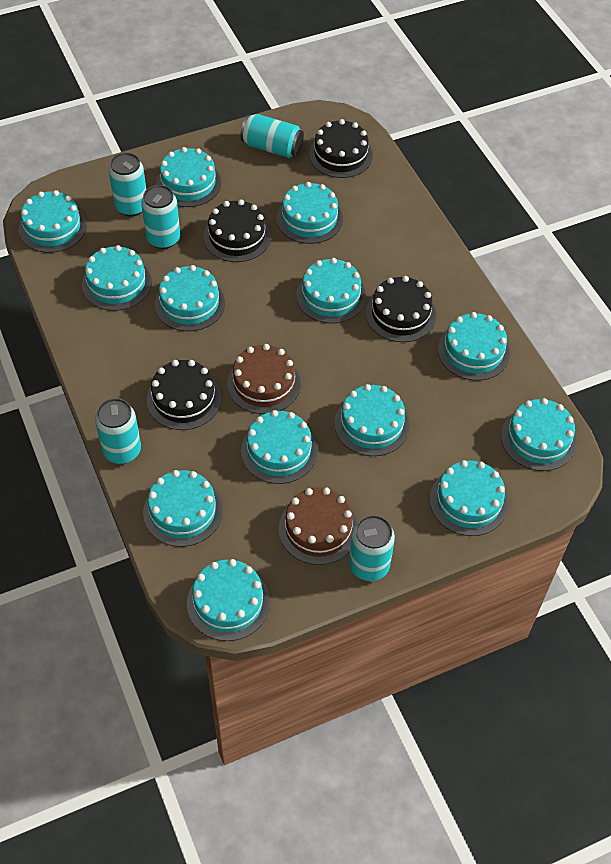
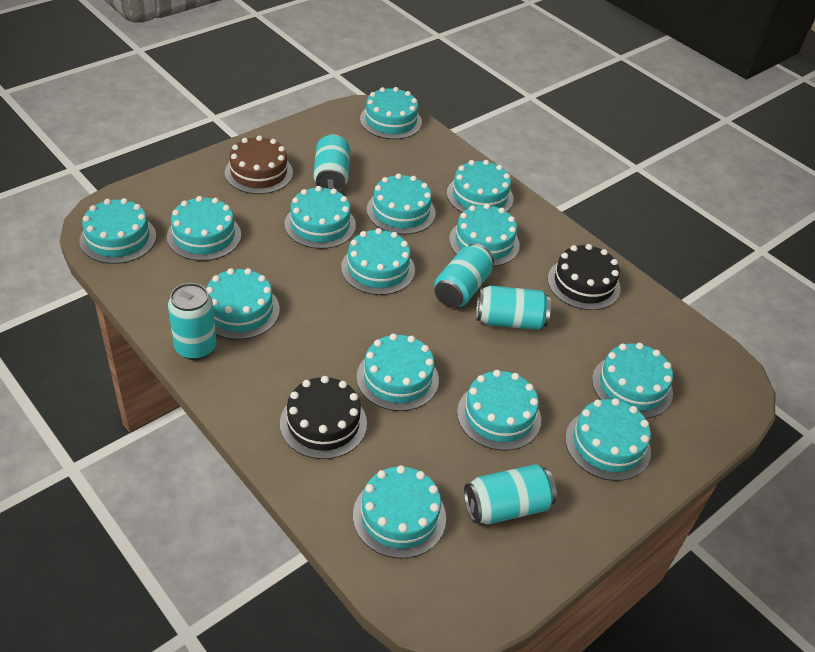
black cake: 4 -> 2
brown cake: 2 -> 1
turquoise cake: 13 -> 14

